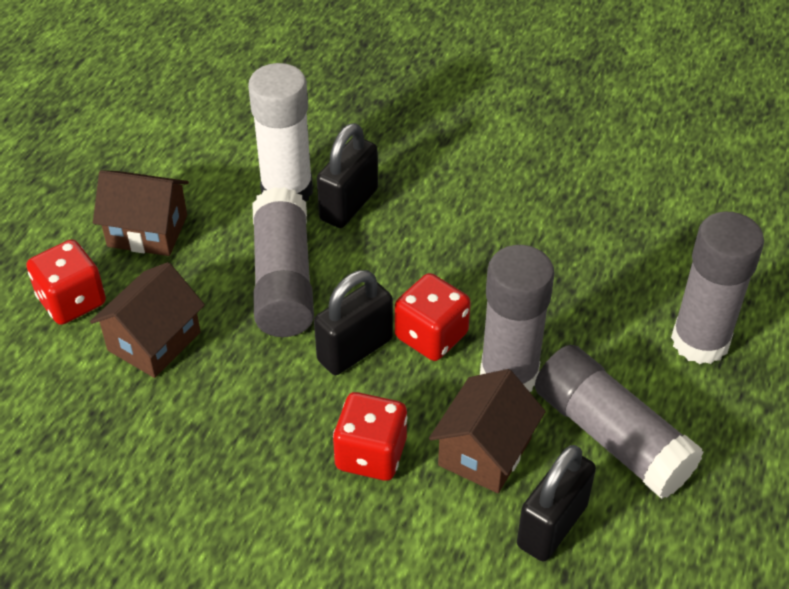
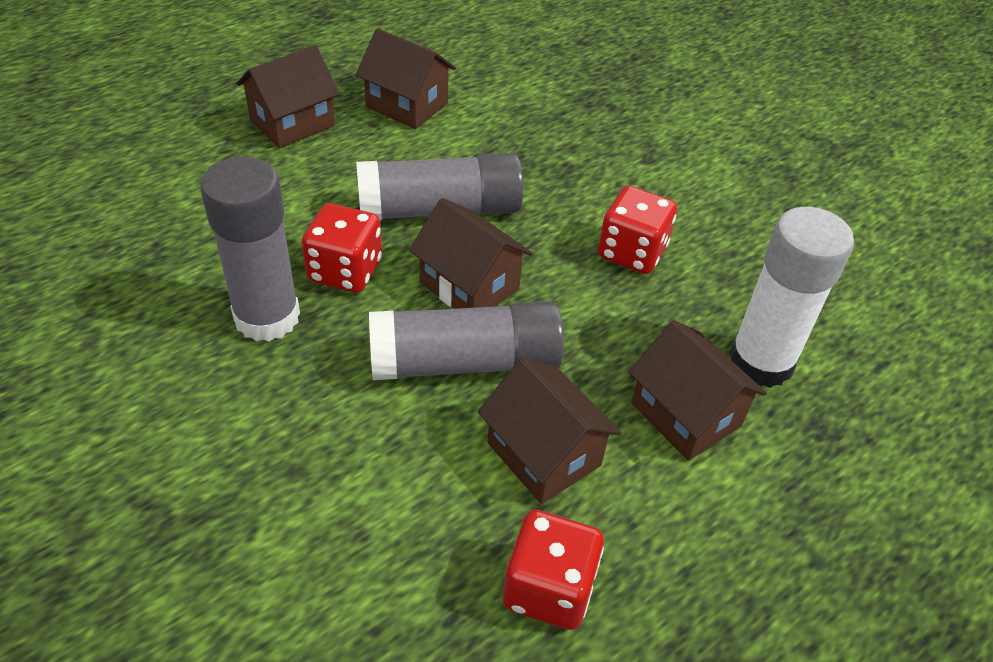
black padlock: 3 -> 0
brown house: 3 -> 5
grey glue stick: 4 -> 3

